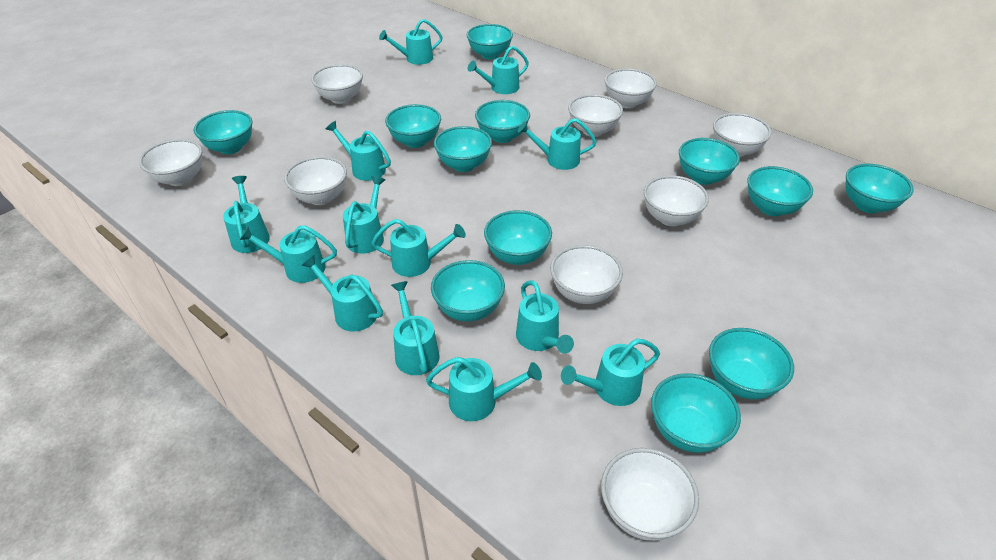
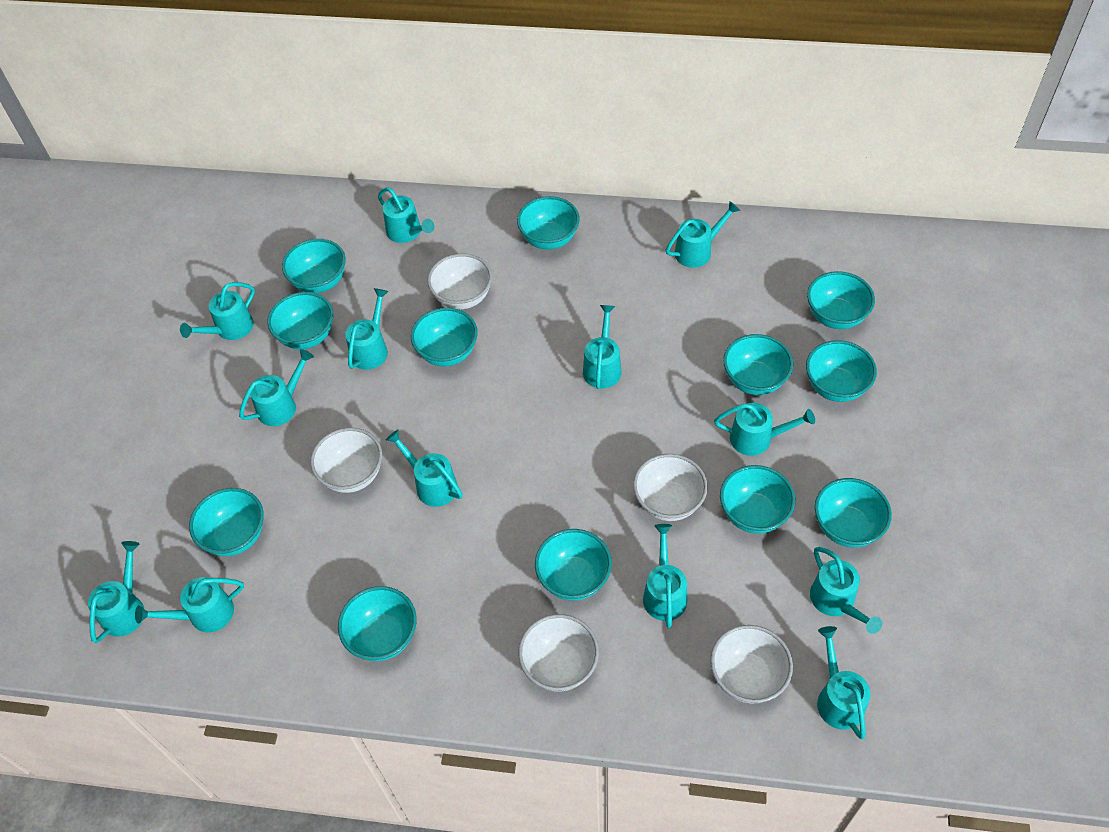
white bowl: 9 -> 5

